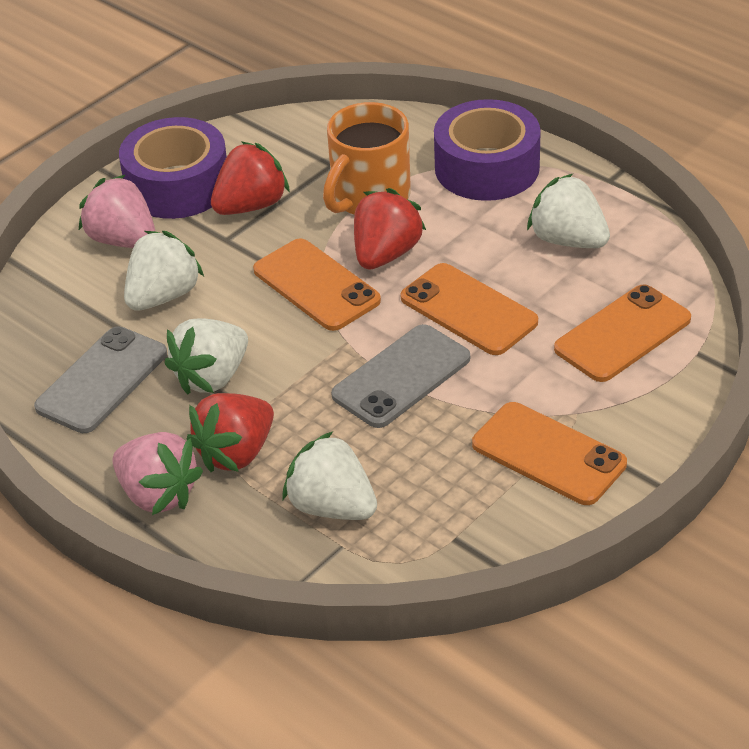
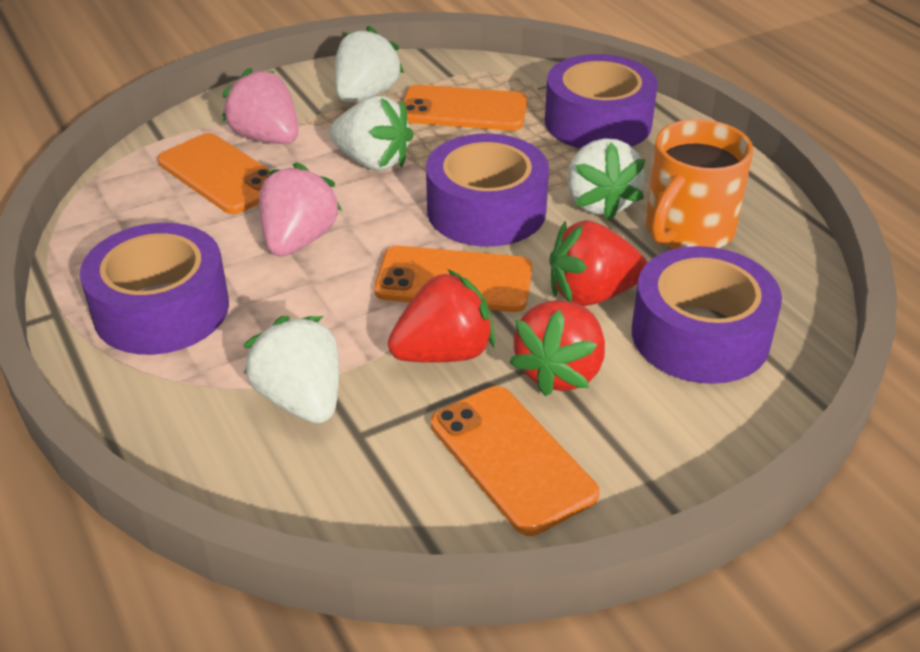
grey phone: 2 -> 0
purple tape: 2 -> 4

